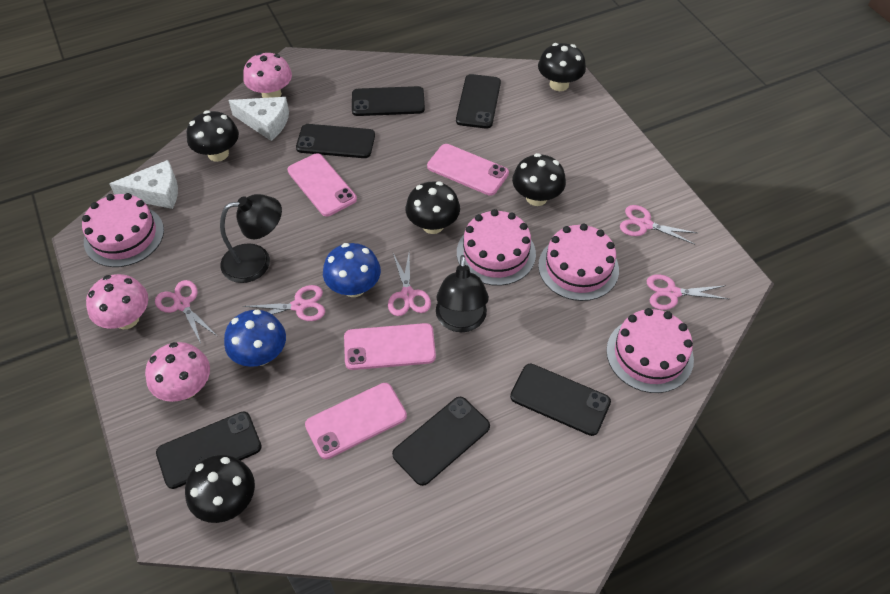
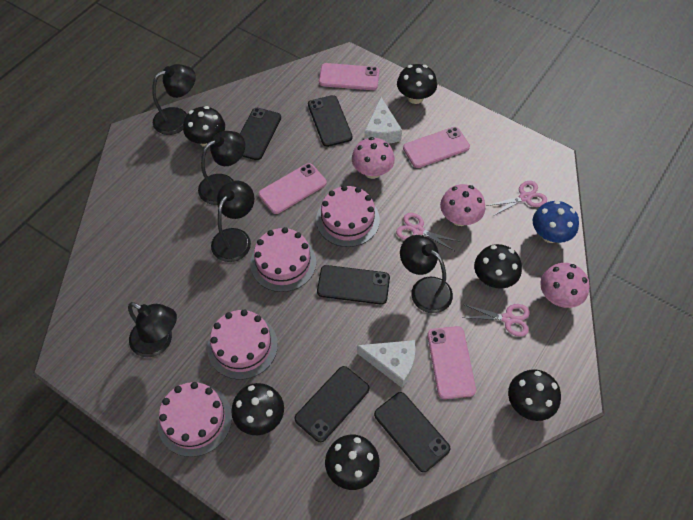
black lamp: 2 -> 5
black mushroom: 5 -> 6
black phone: 6 -> 5
blue mushroom: 2 -> 1
pink scissors: 5 -> 3

